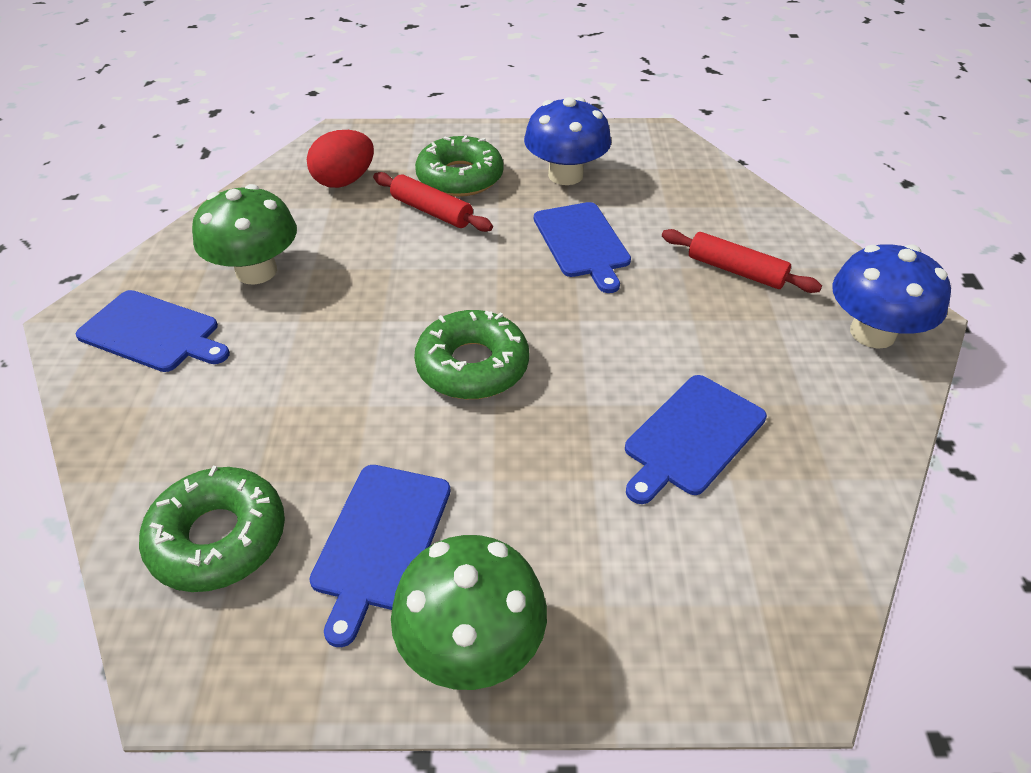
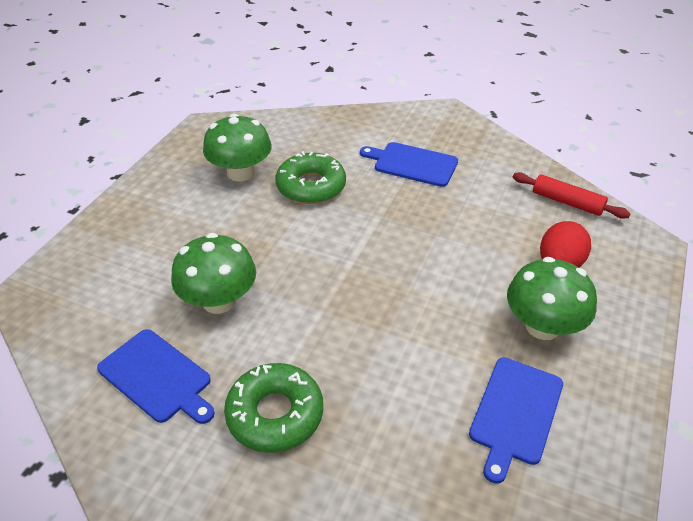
blue cutting board: 4 -> 3
blue mushroom: 2 -> 0
green donut: 3 -> 2
green mushroom: 2 -> 3
red rolling pin: 2 -> 1

